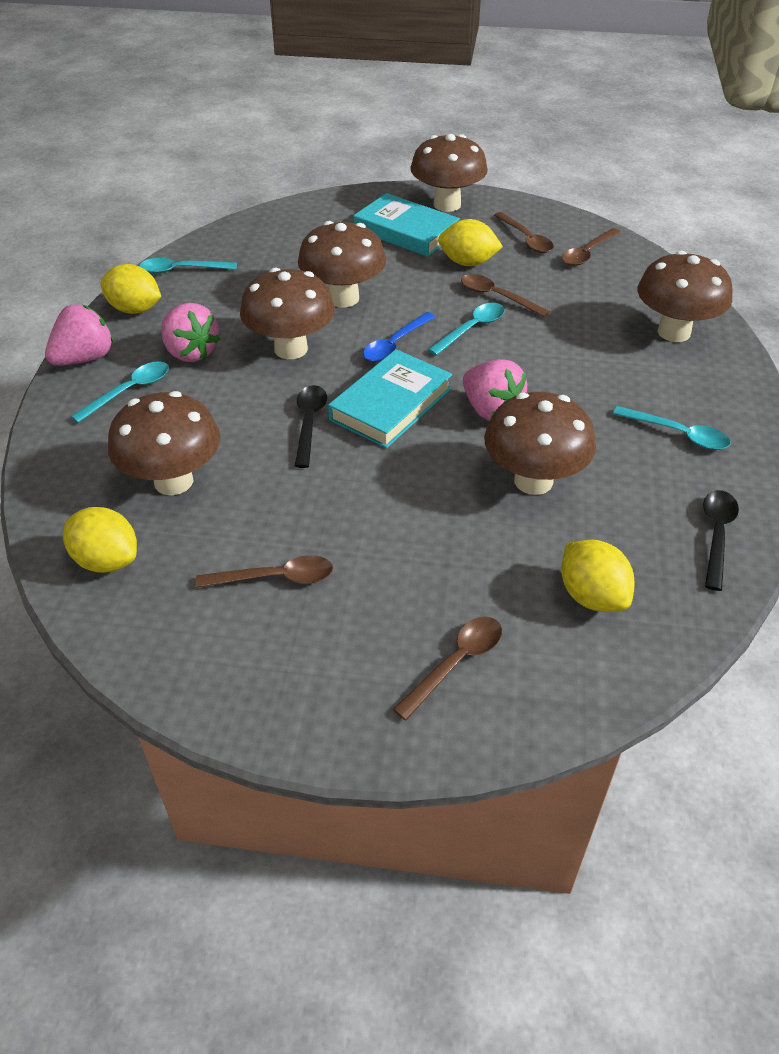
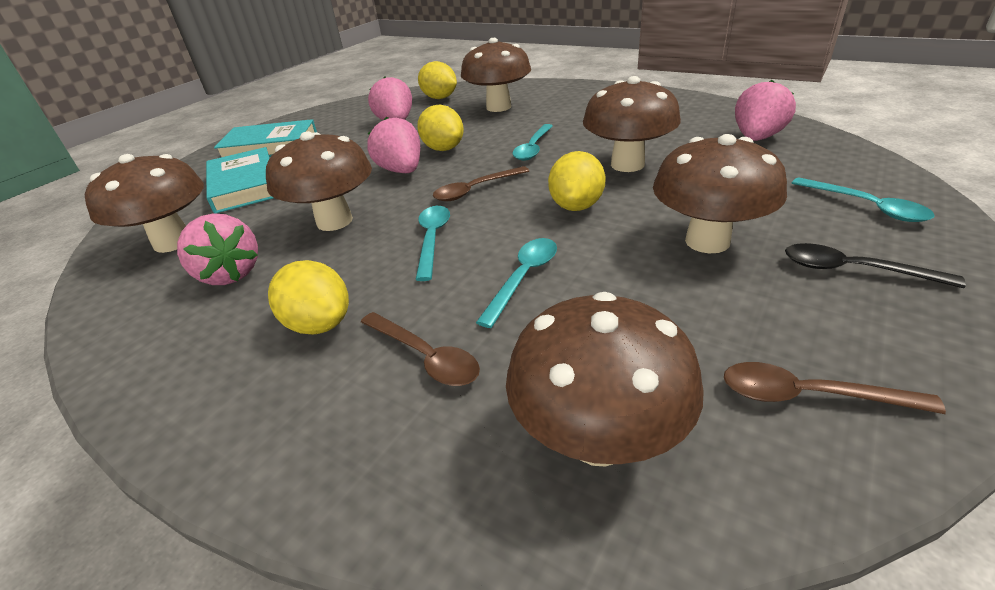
black spoon: 2 -> 1
blue spoon: 1 -> 0
brown spoon: 5 -> 3
pink strawberry: 3 -> 4

